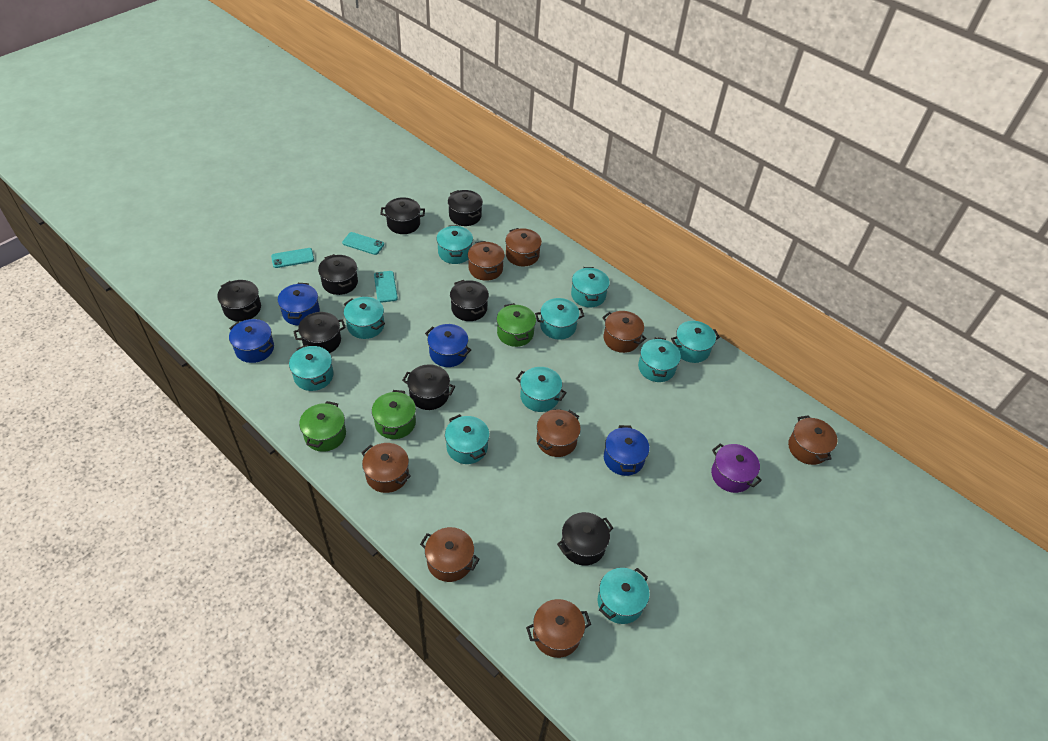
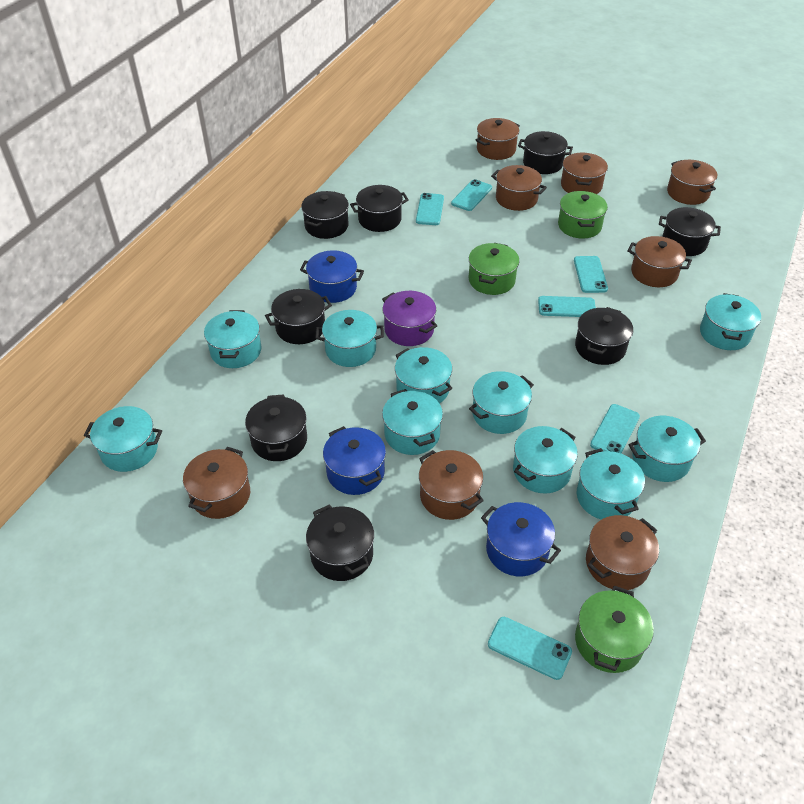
blue pot: 4 -> 3
turquoise phone: 3 -> 6

